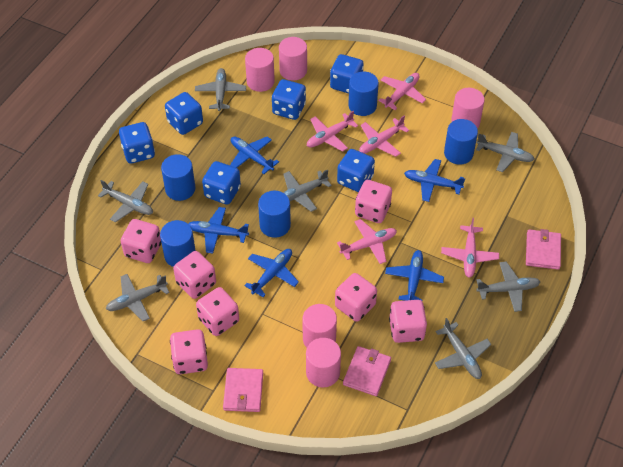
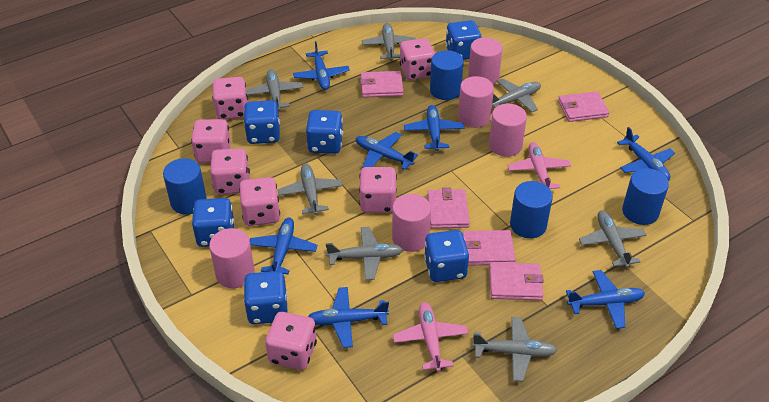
blue cylinder: 5 -> 4
blue plane: 5 -> 7
pink plane: 5 -> 2
pink wallet: 3 -> 5

